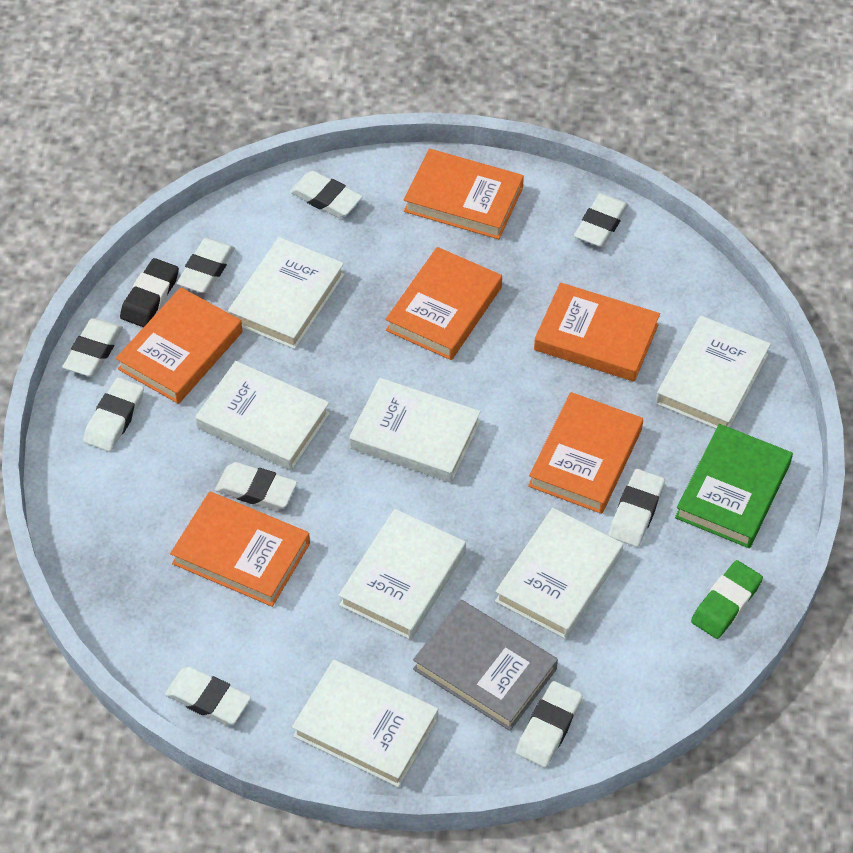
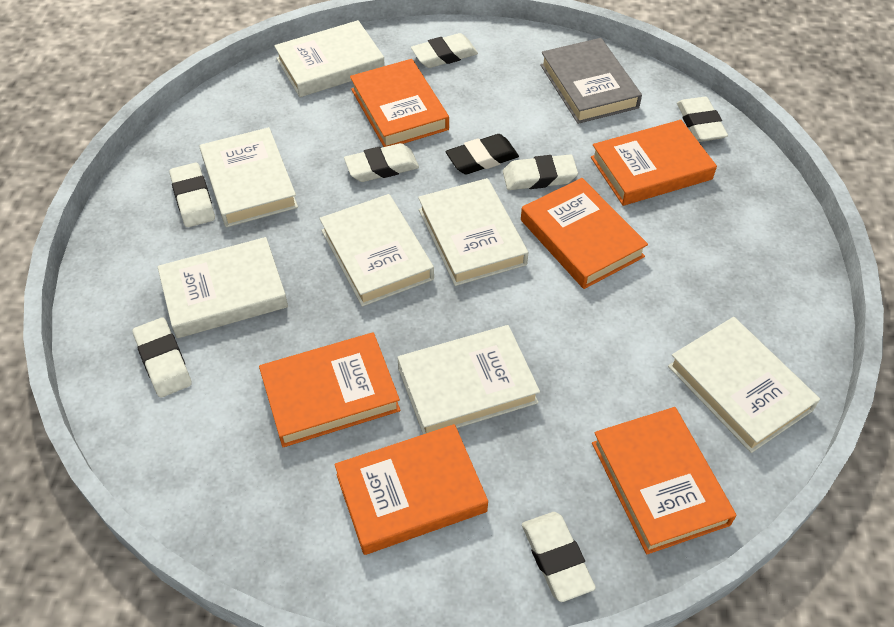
green book: 1 -> 0
green eraser: 1 -> 0
white eraser: 9 -> 7

